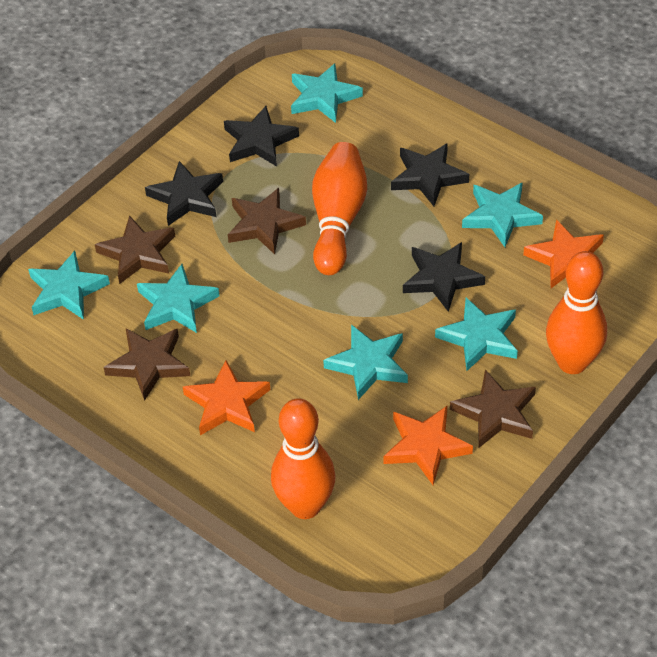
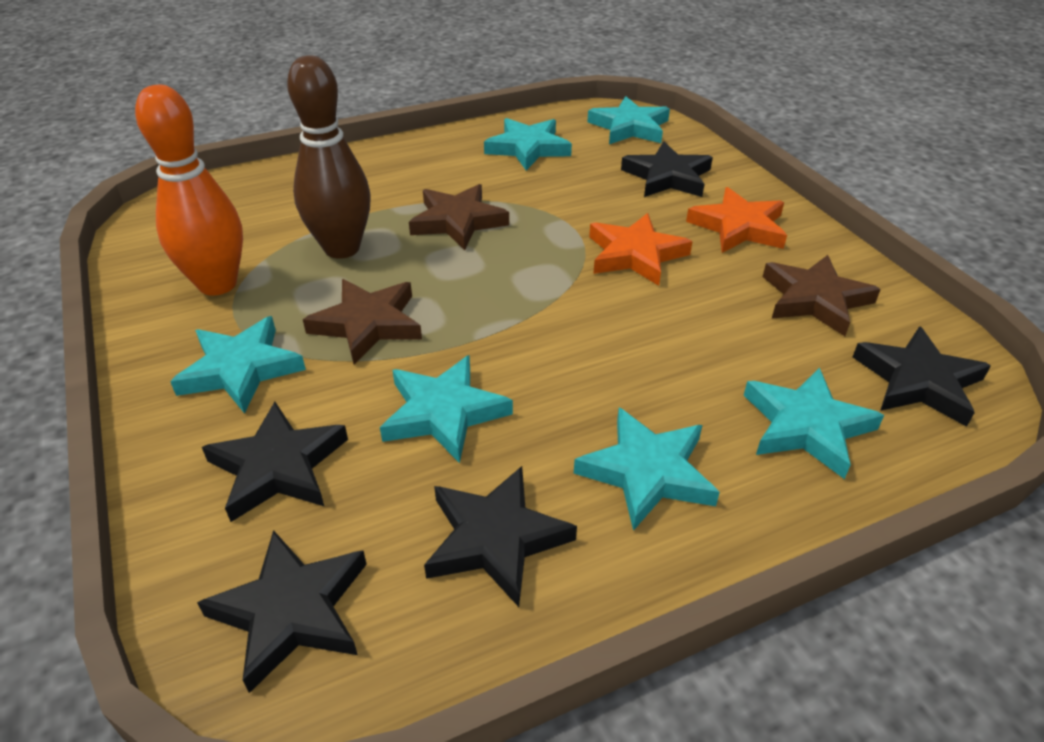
black star: 4 -> 5
brown bowling pin: 0 -> 1
brown star: 4 -> 3
orange bowling pin: 3 -> 1
orange star: 3 -> 2

